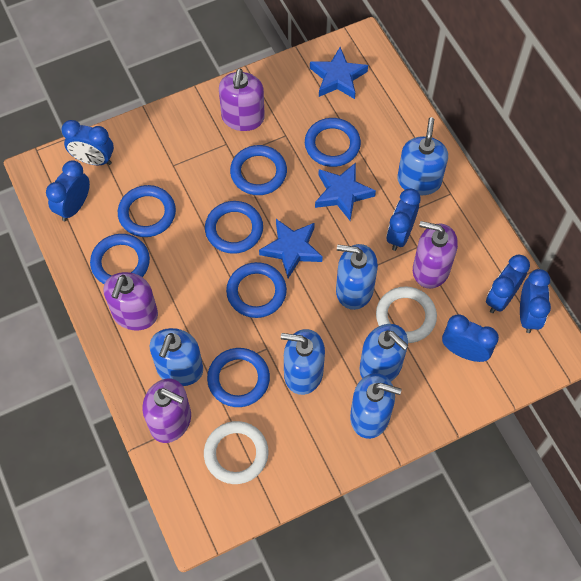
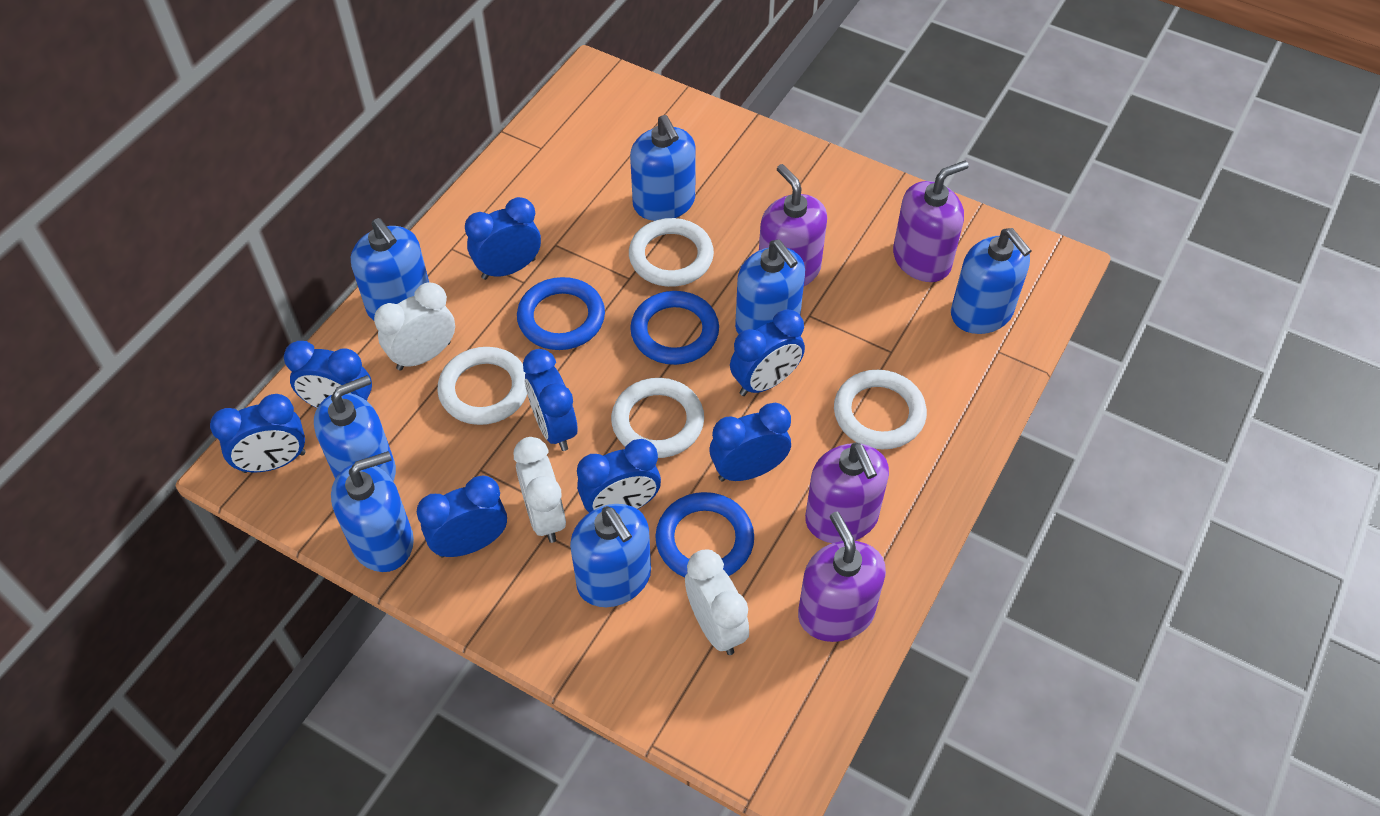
blue clock: 6 -> 8
blue ring: 7 -> 3
blue soap dispenser: 6 -> 7
blue star: 3 -> 0
white clock: 0 -> 3
white ring: 2 -> 4

